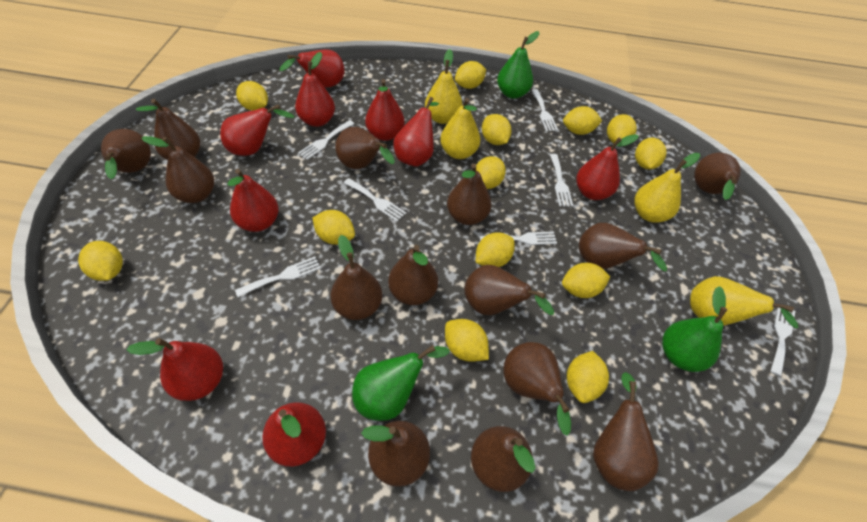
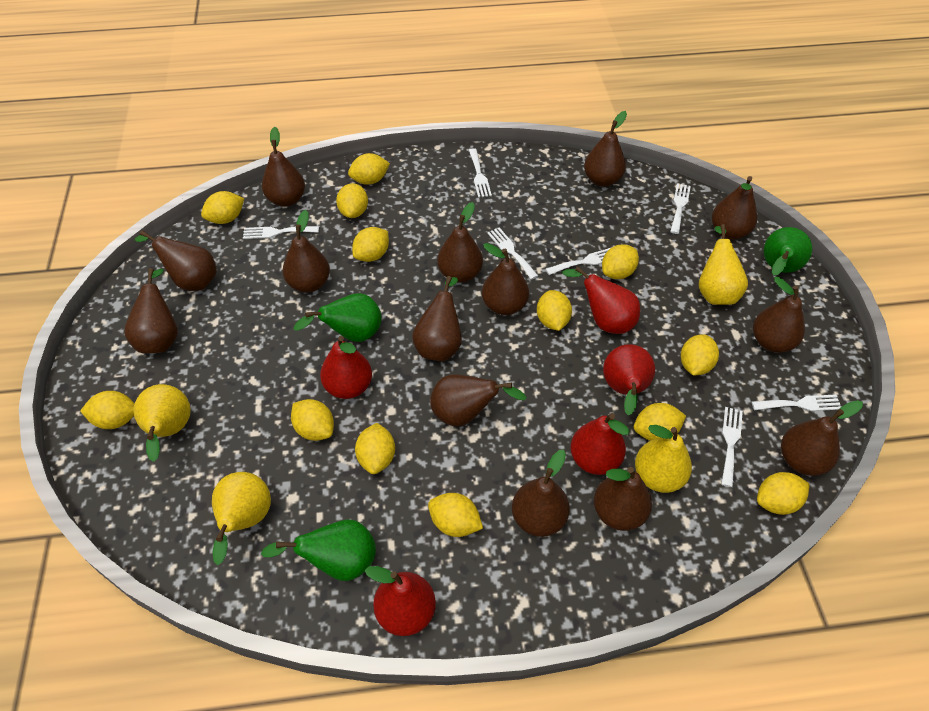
red pear: 9 -> 5

